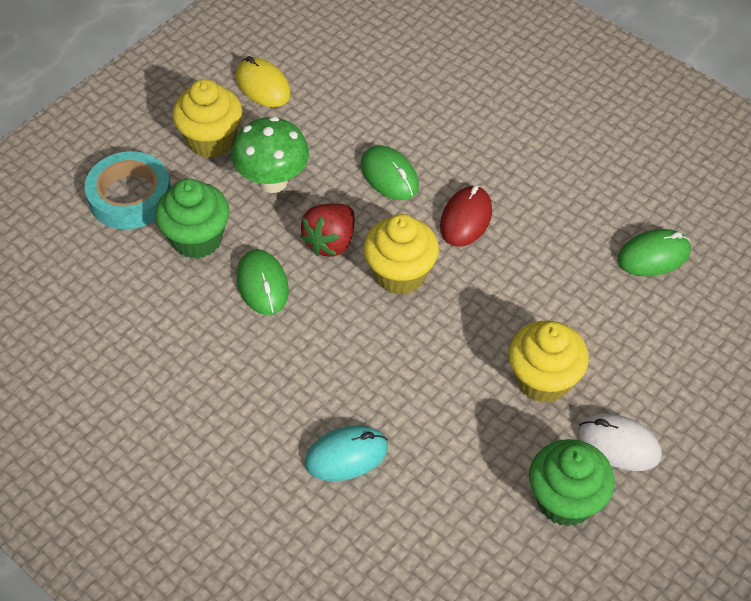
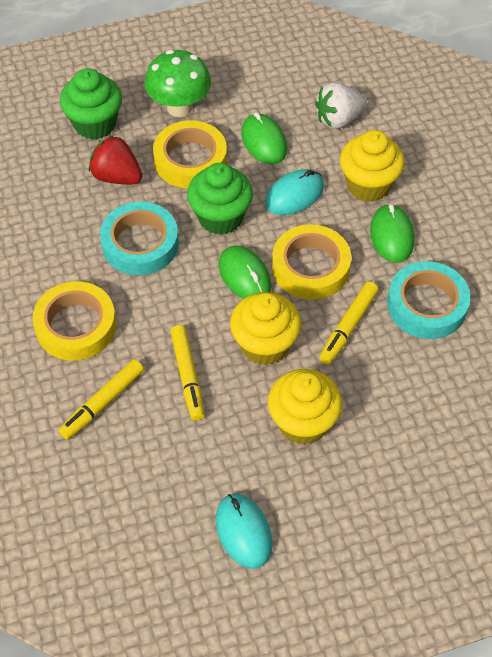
red mouse: 1 -> 0
turquoise mouse: 1 -> 2
turquoise tape: 1 -> 2
white mouse: 1 -> 0
white strawberry: 0 -> 1
yellow marker: 0 -> 3
yellow mouse: 1 -> 0
yellow tape: 0 -> 3

